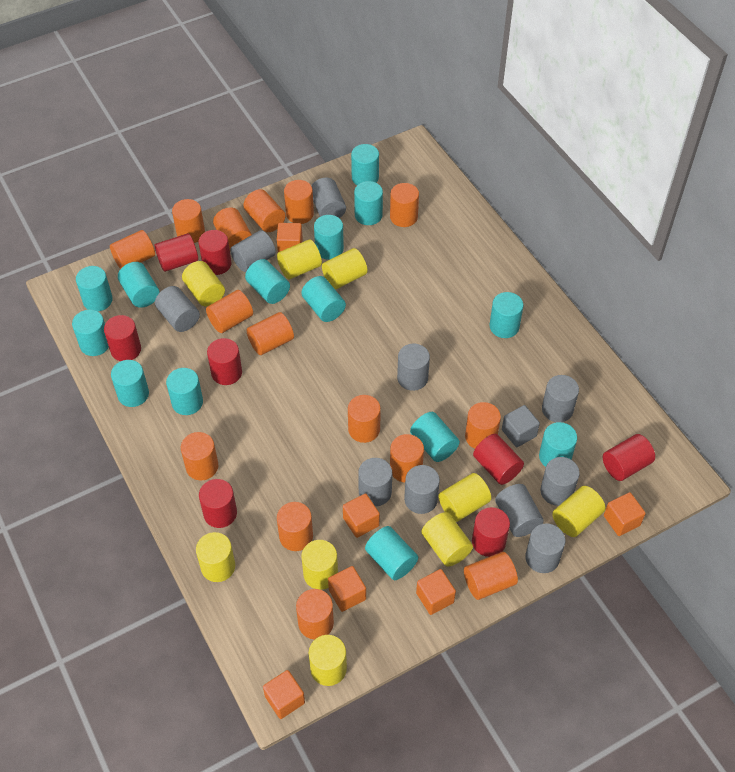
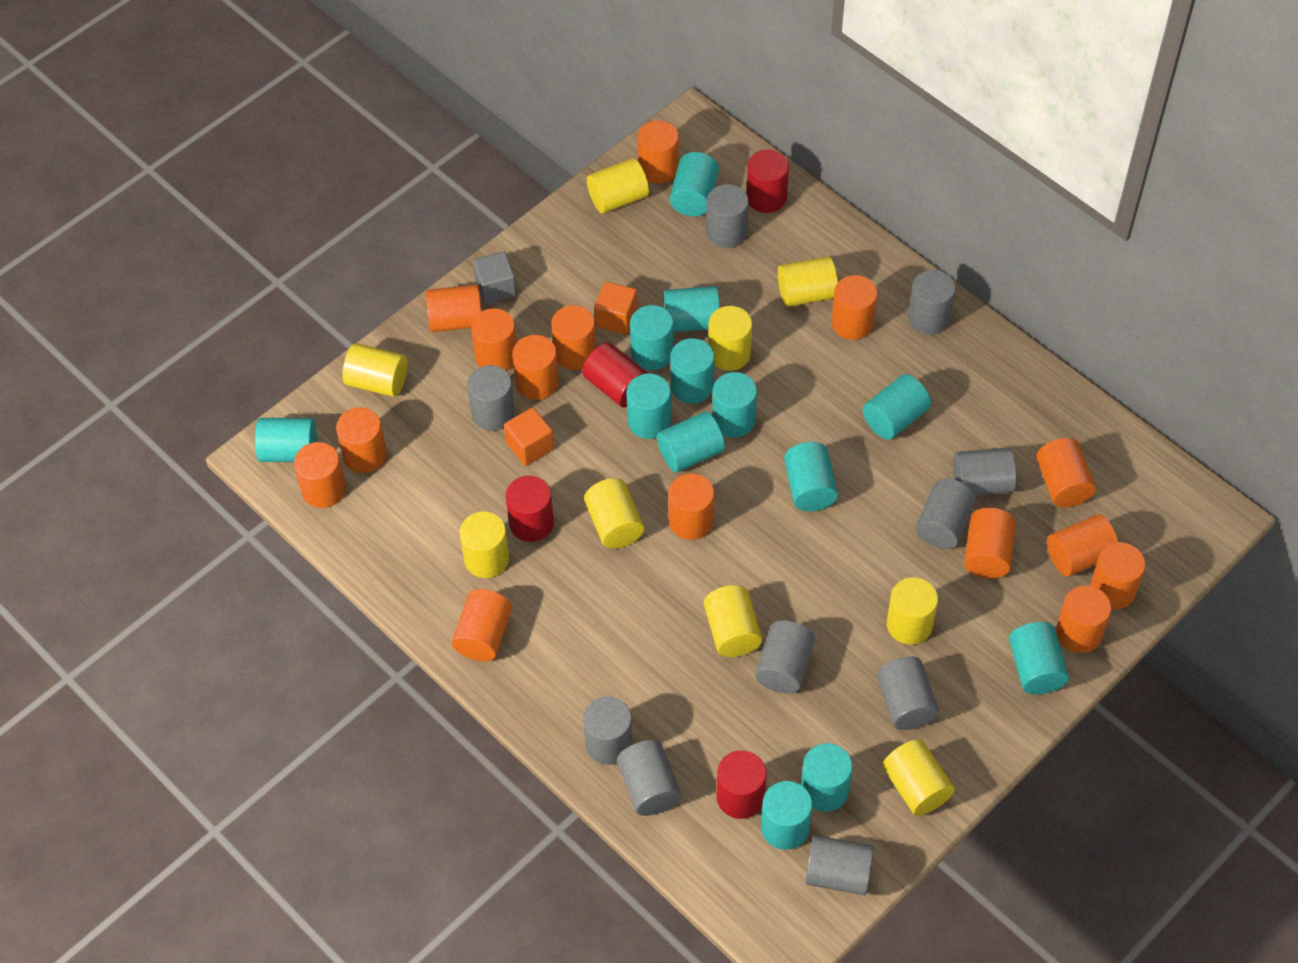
orange cube: 6 -> 2
red cylinder: 8 -> 4
turquoise cylinder: 14 -> 13

